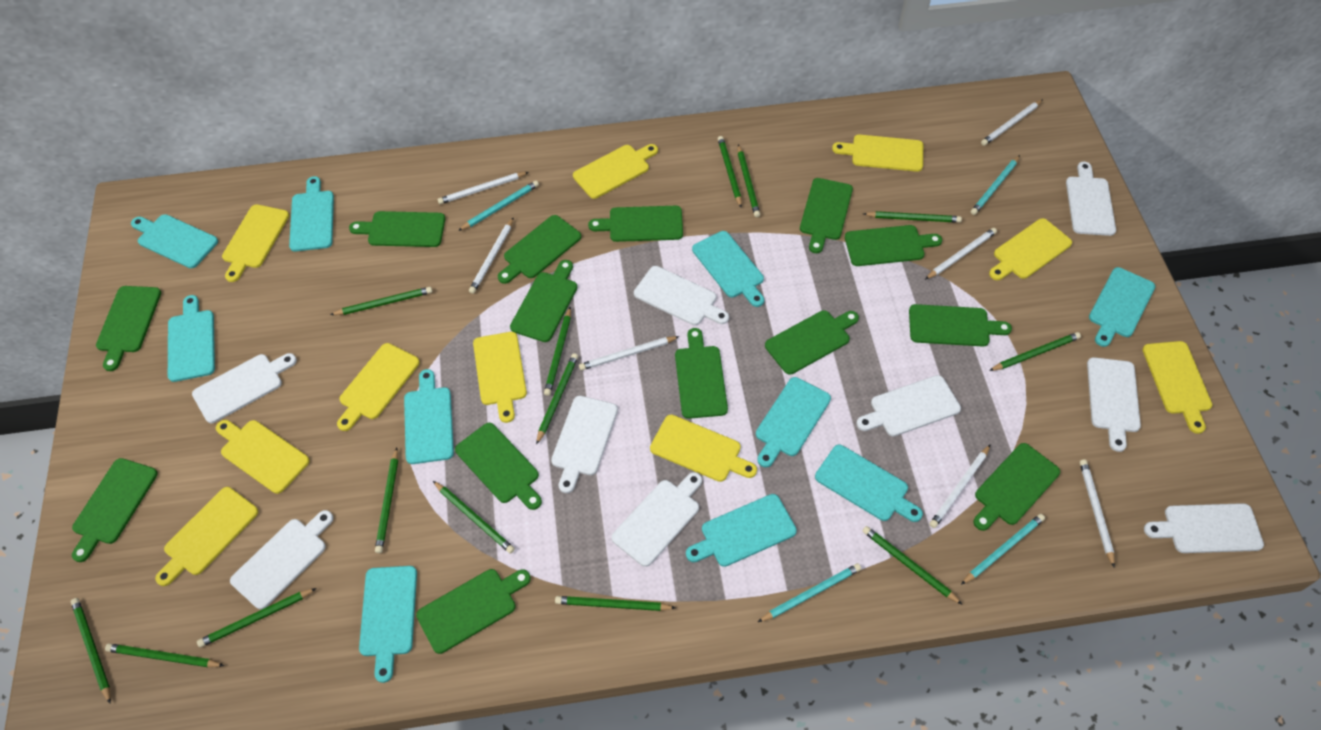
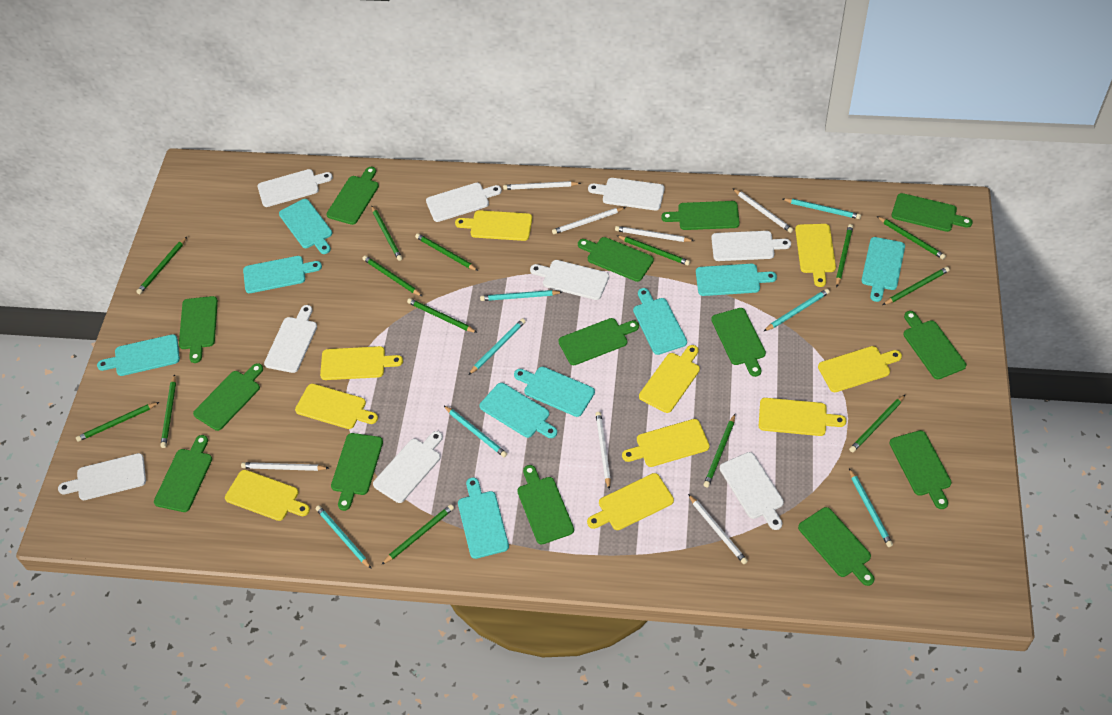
turquoise cutting board: 10 -> 9
turquoise pencil: 4 -> 7

